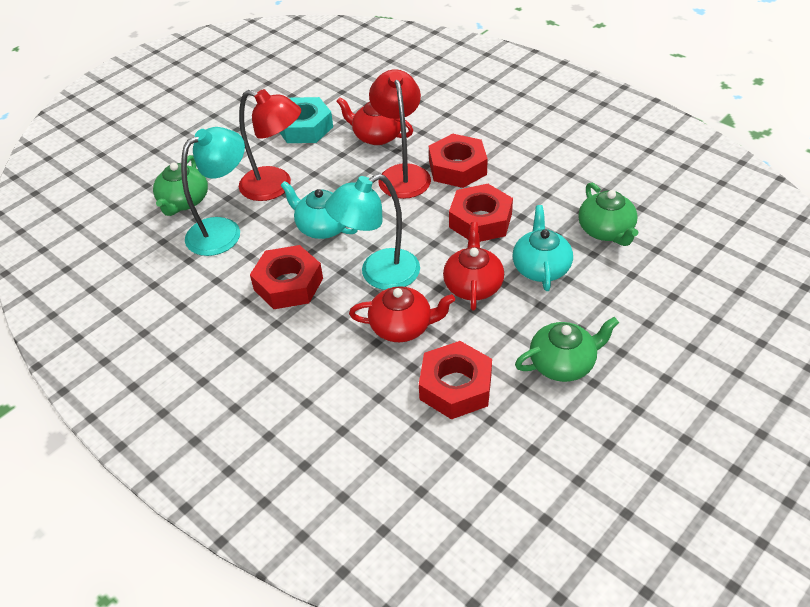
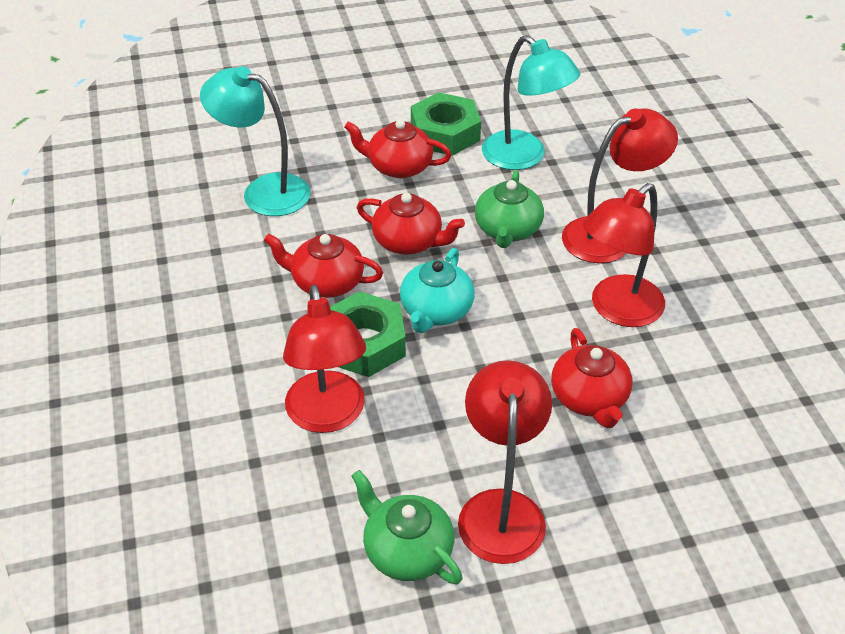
green nut: 0 -> 2
green teapot: 3 -> 2
red lamp: 2 -> 4
red nut: 4 -> 0
red teapot: 3 -> 4
turquoise nut: 1 -> 0
turquoise teapot: 2 -> 1

